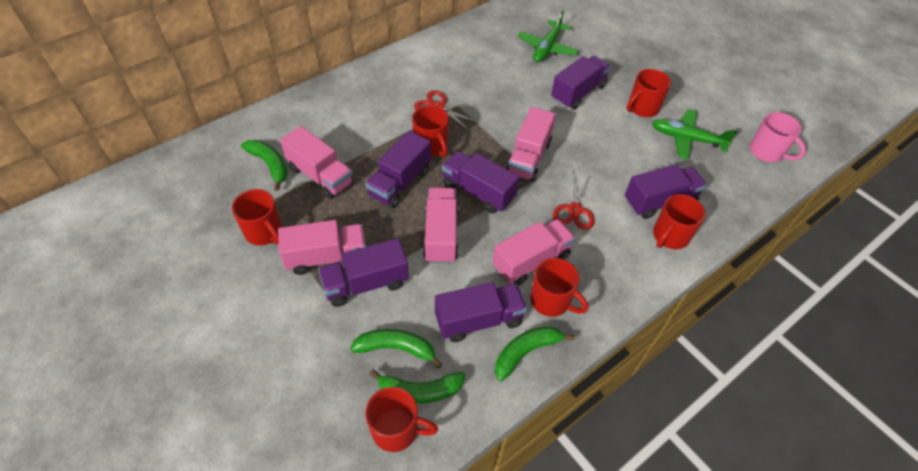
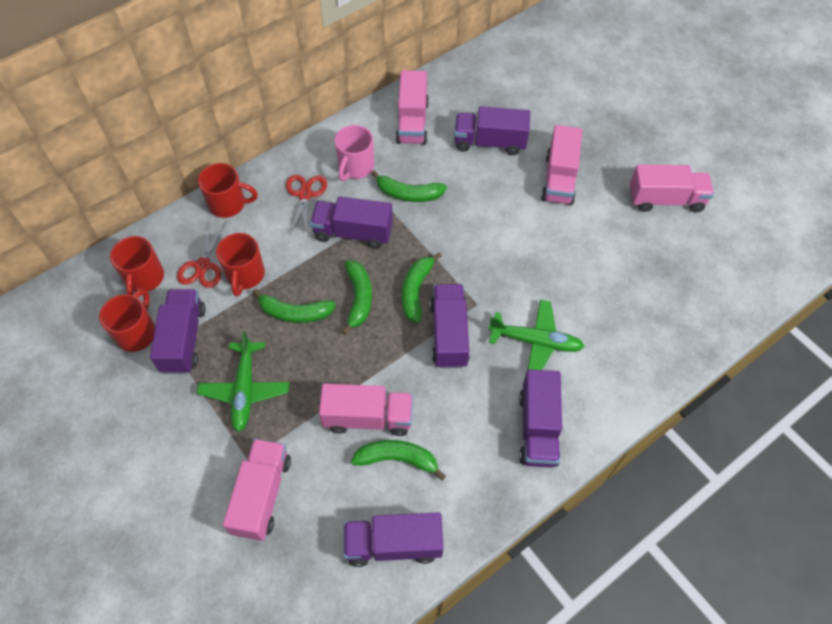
green banana: 4 -> 5
red mug: 6 -> 4

